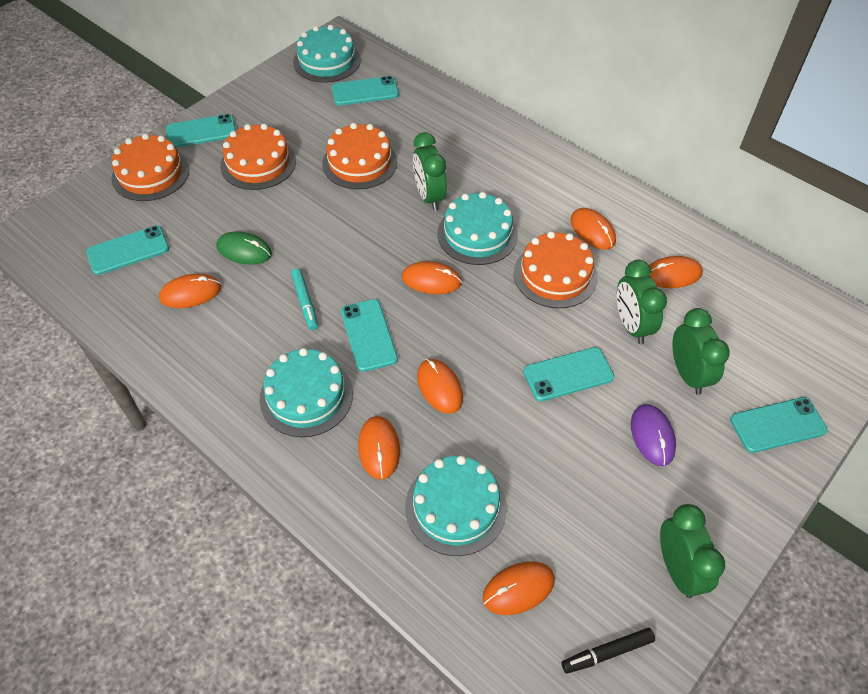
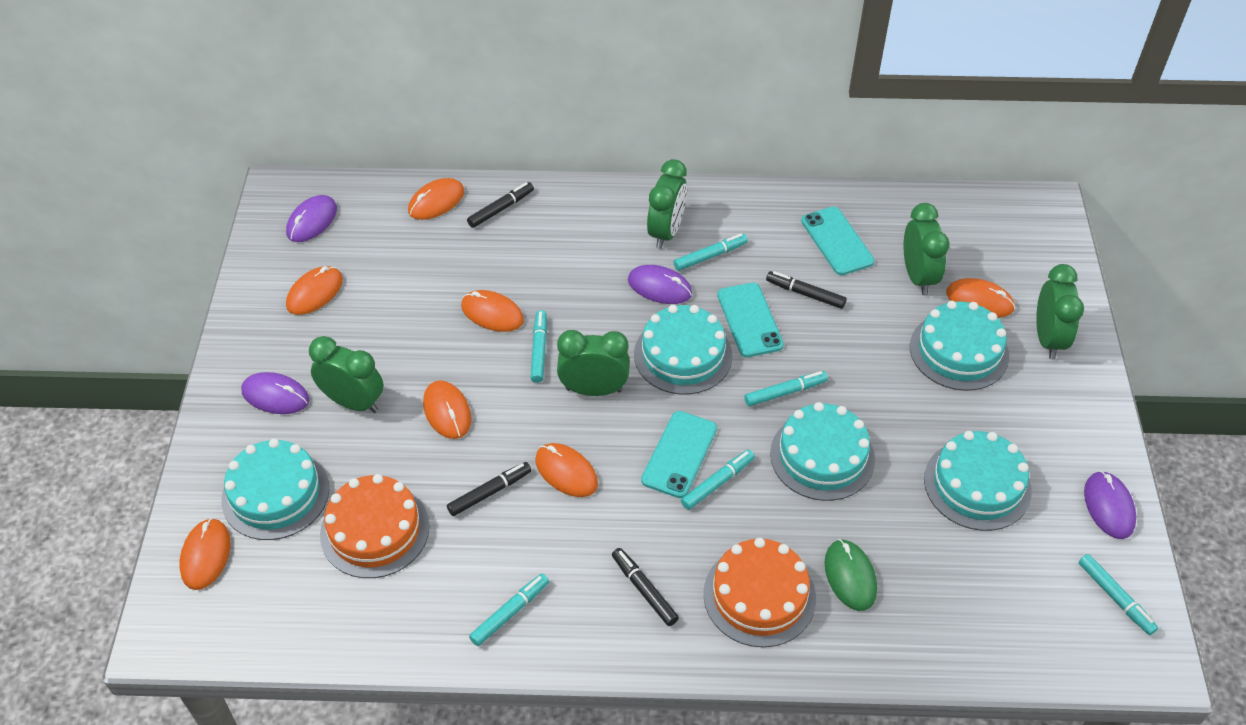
black marker: 1 -> 4
green clock: 4 -> 5
orange cake: 4 -> 2
purple mouse: 1 -> 4
turquoise cake: 4 -> 5
turquoise marker: 1 -> 6
turquoise phone: 6 -> 3

